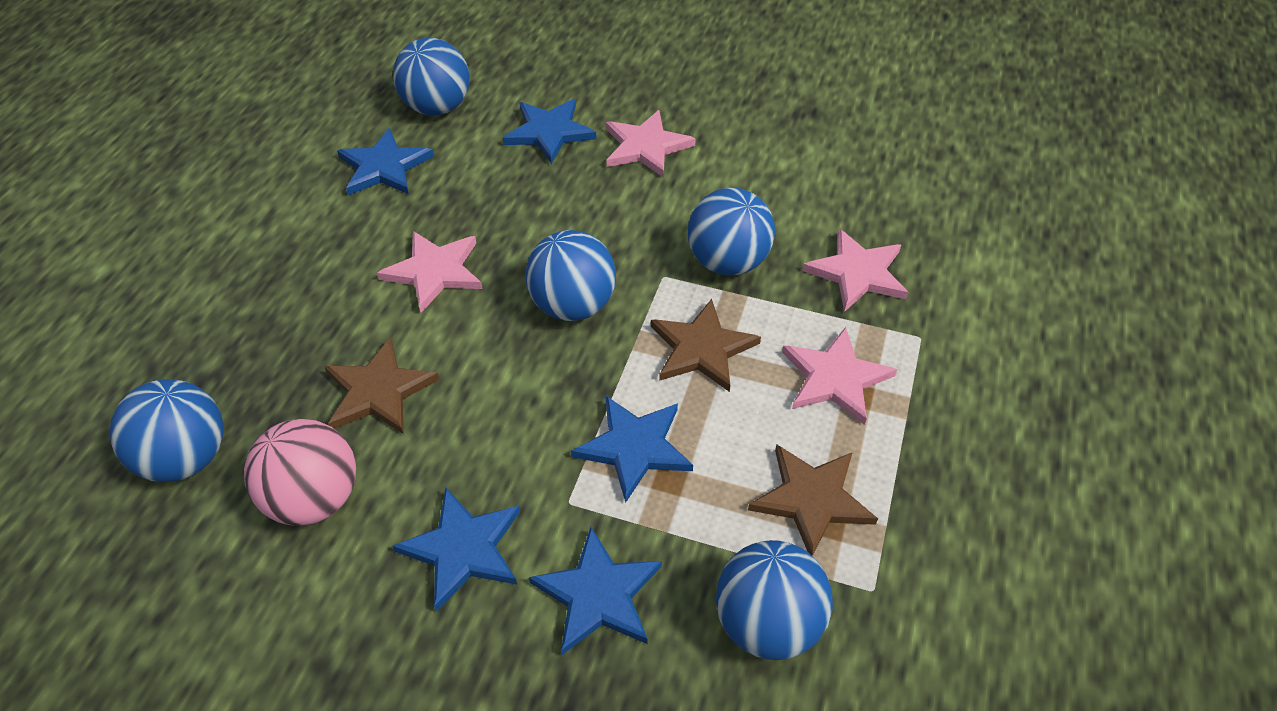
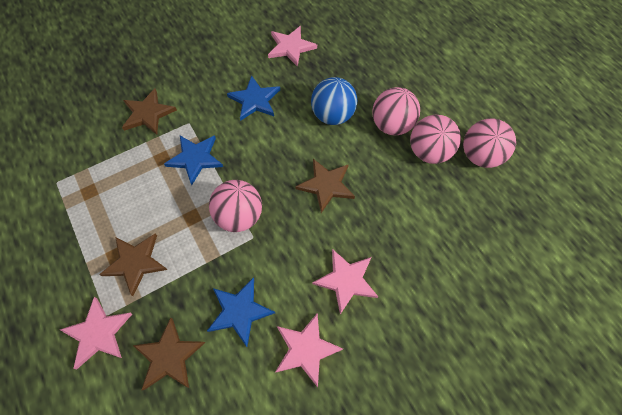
blue ball: 5 -> 1
blue star: 5 -> 3
brown star: 3 -> 4
pink ball: 1 -> 4

